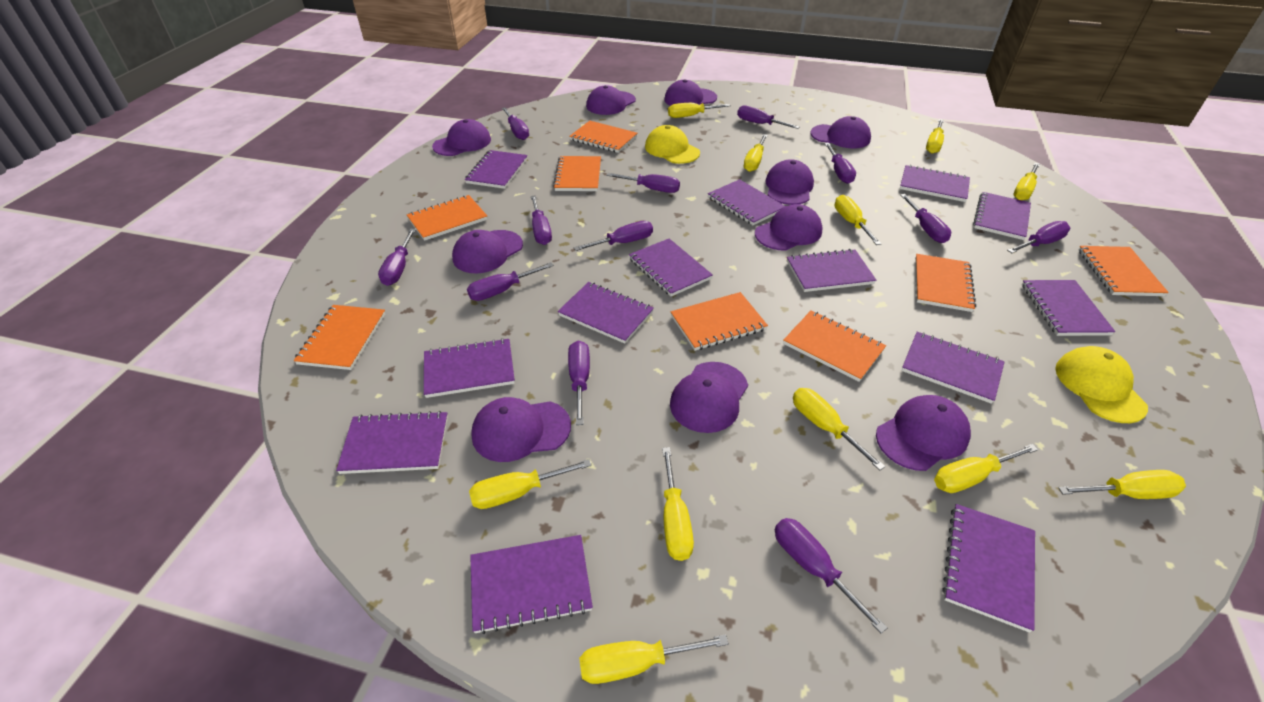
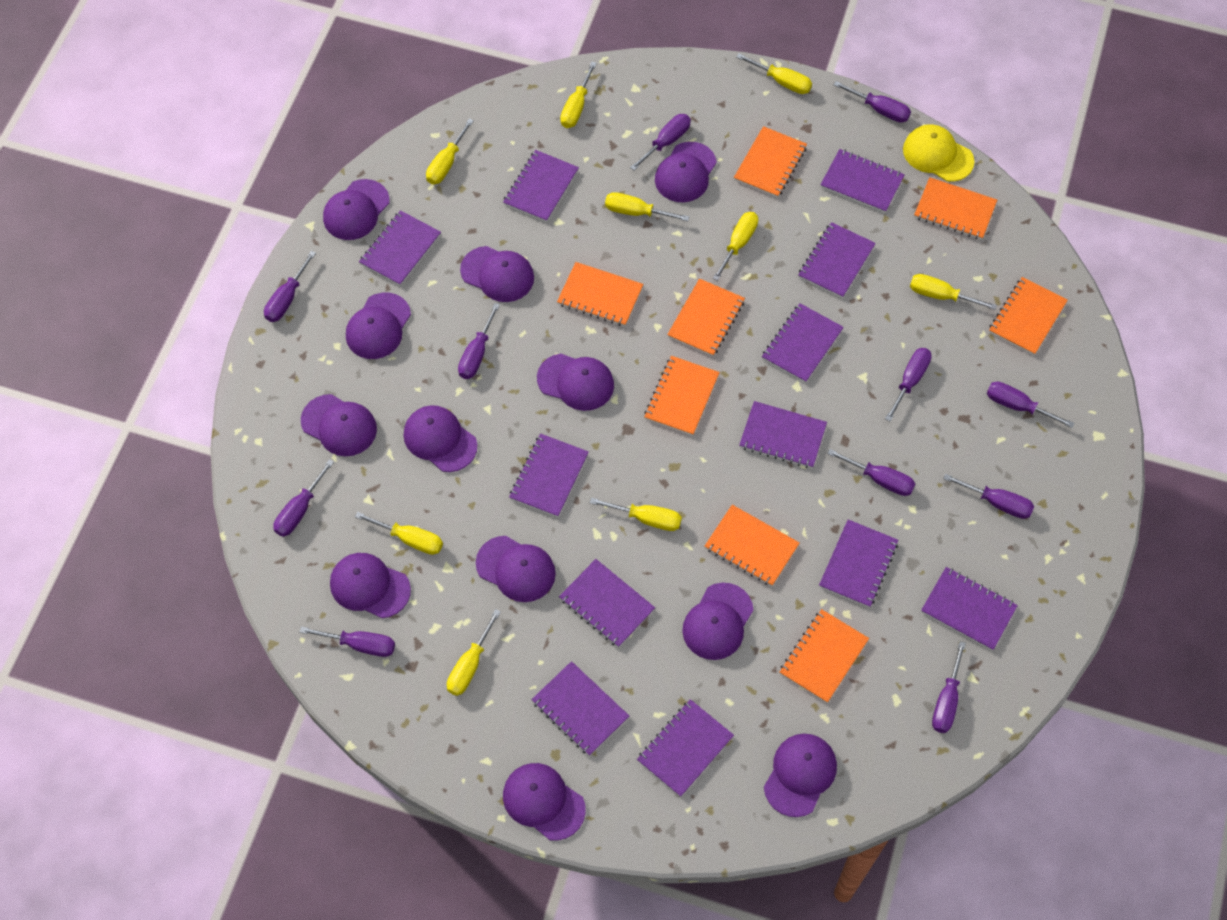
purple cap: 10 -> 12
purple notebook: 13 -> 12
purple screwdriver: 12 -> 11
yellow cap: 2 -> 1
yellow screwdriver: 11 -> 9

